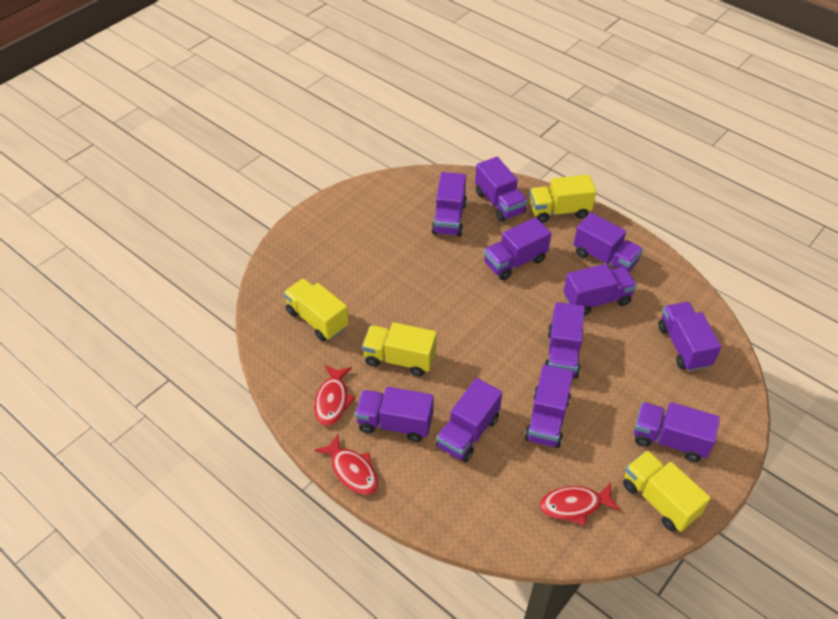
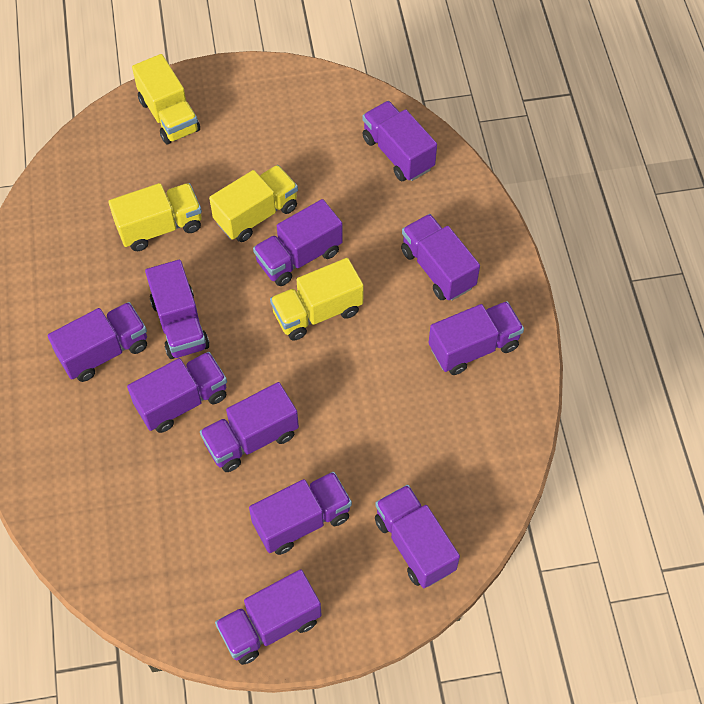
red fish: 3 -> 0

